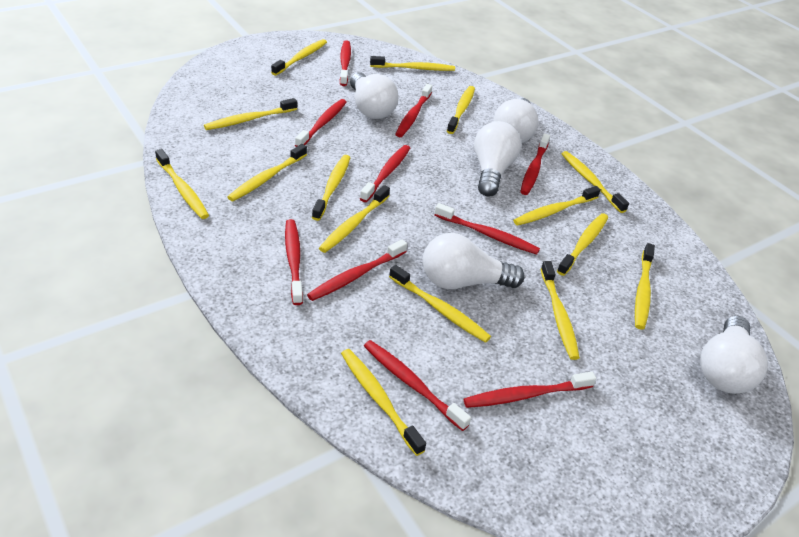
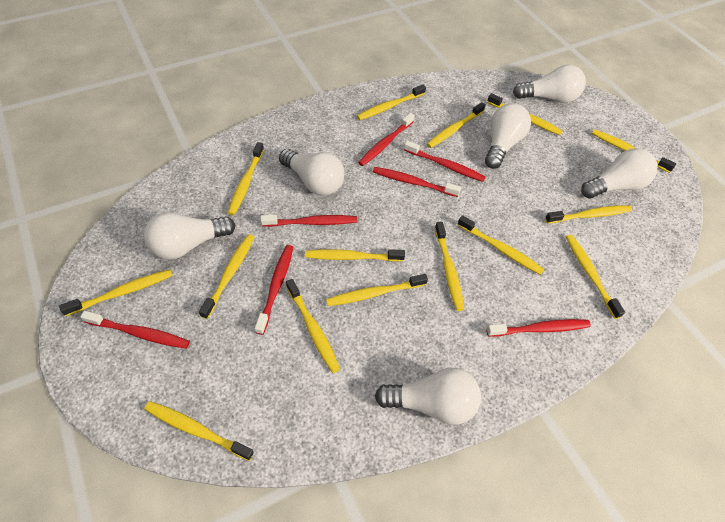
red toothbrush: 10 -> 7
white light bulb: 5 -> 6

